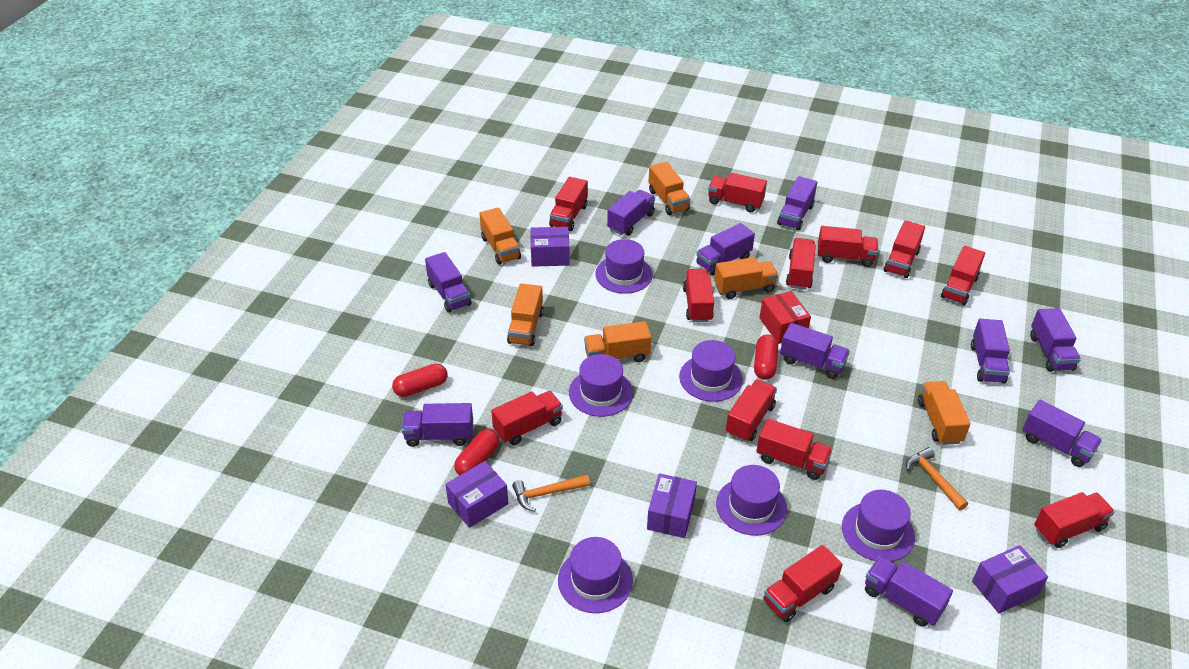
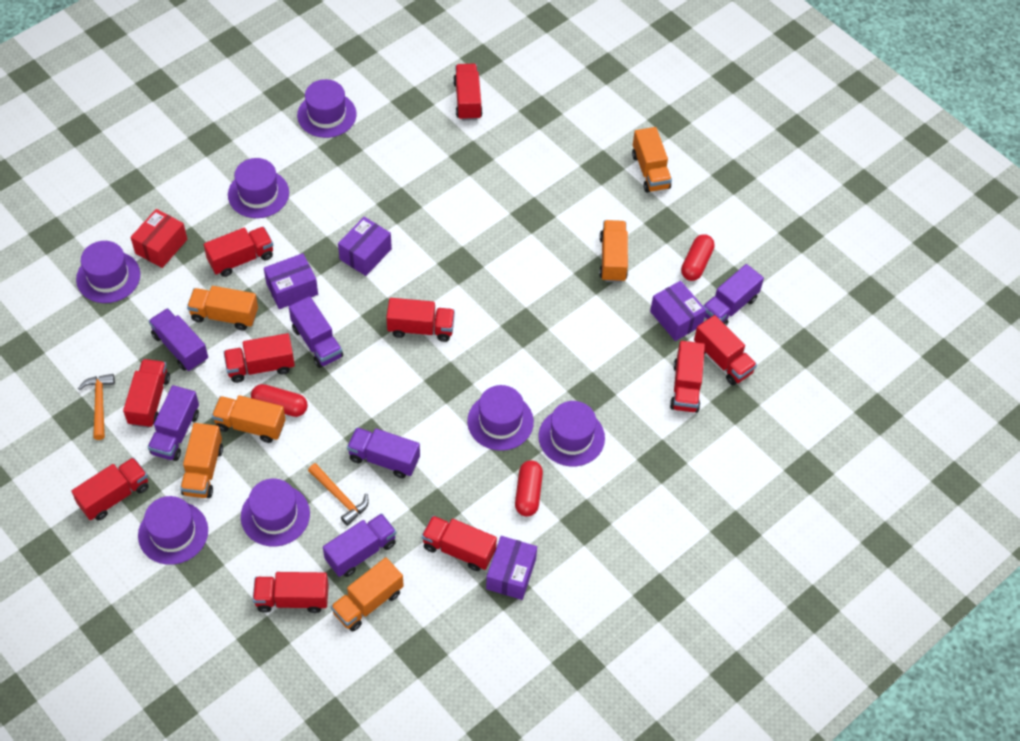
purple hat: 6 -> 7
purple truck: 10 -> 6
red truck: 12 -> 10

